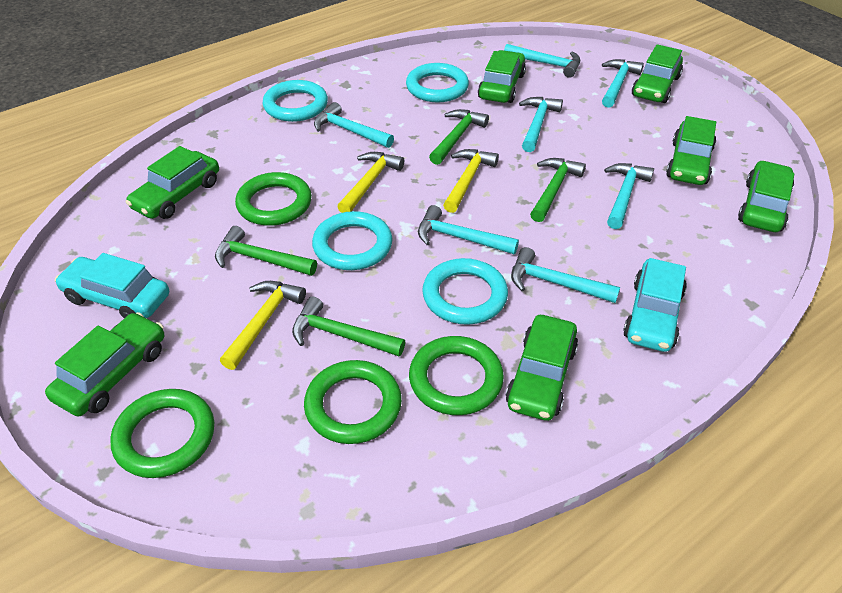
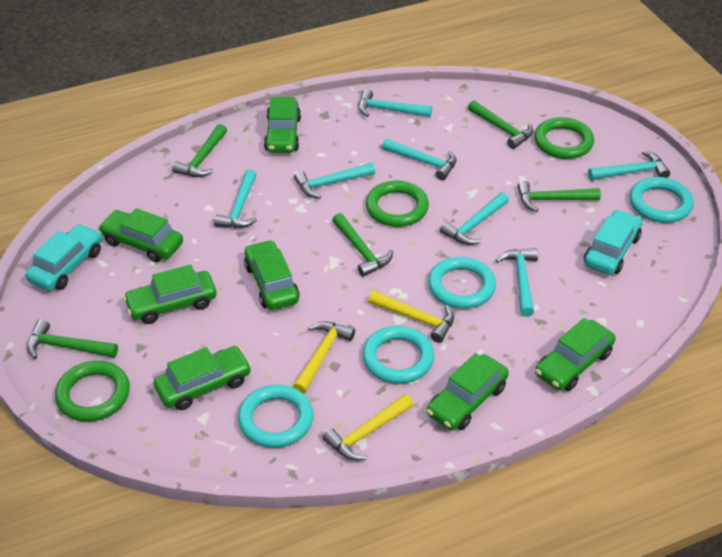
green hammer: 4 -> 5
green ring: 4 -> 3

